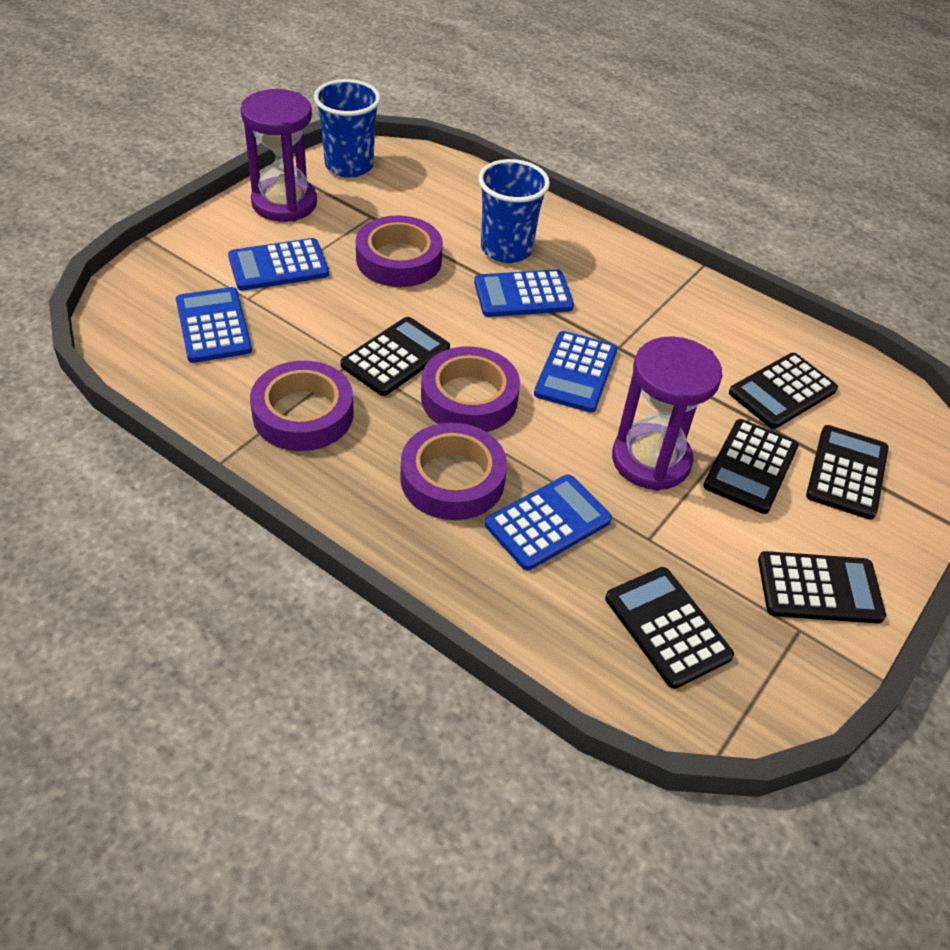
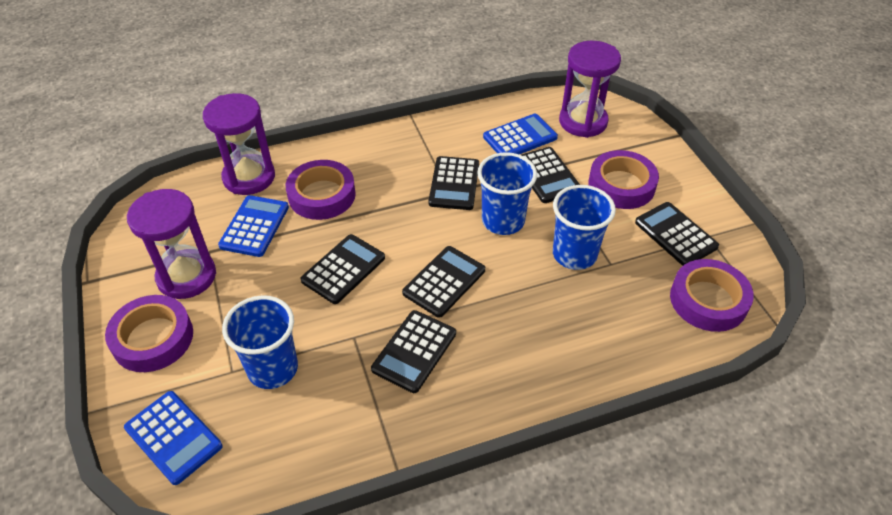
blue calculator: 5 -> 3
blue cup: 2 -> 3
purple hourglass: 2 -> 3

